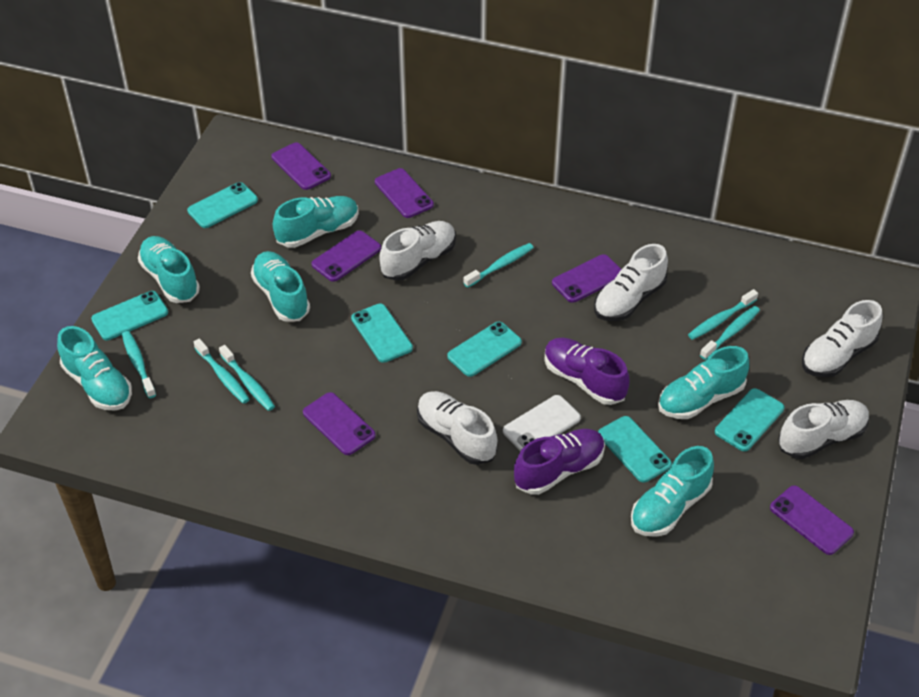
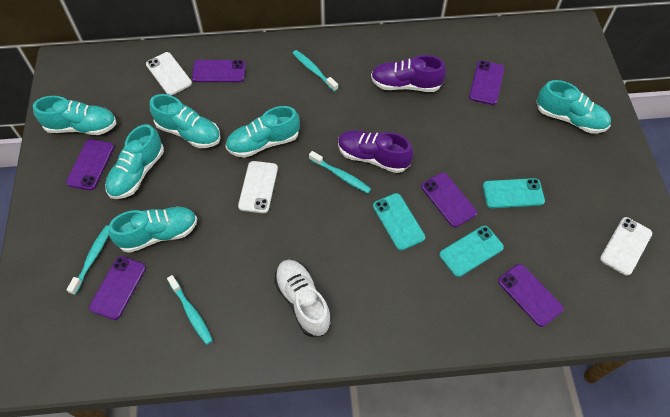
turquoise phone: 6 -> 3
turquoise toothbrush: 6 -> 4
white phone: 1 -> 3
white shoe: 5 -> 1

